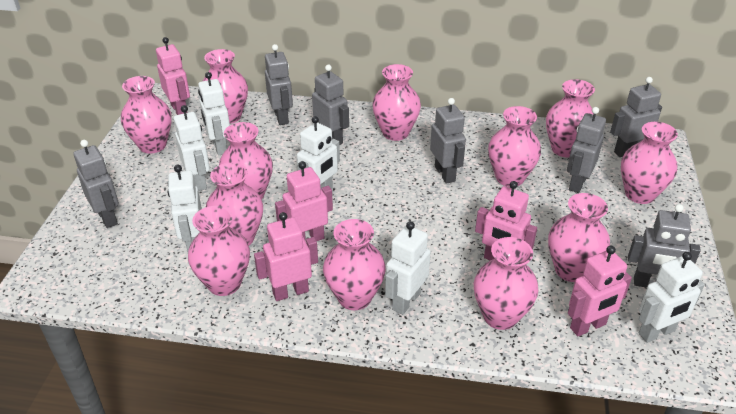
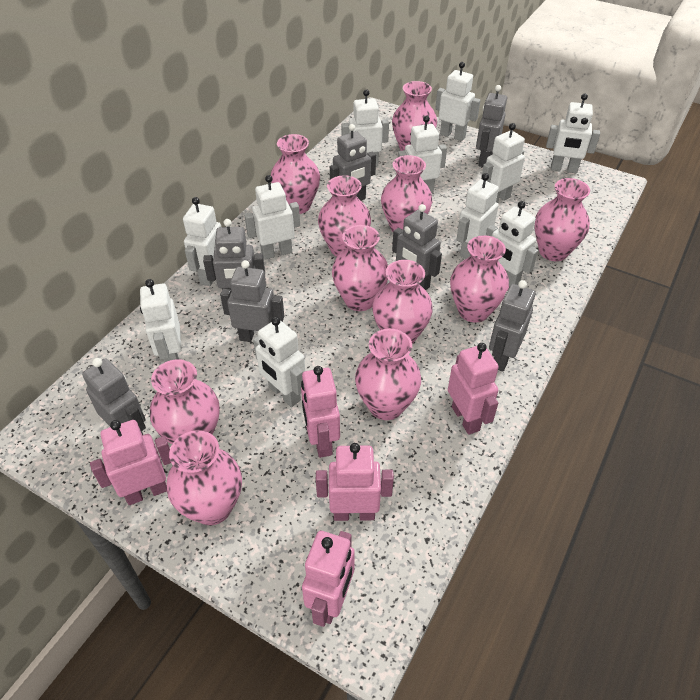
pink vase: 12 -> 11
white robot: 6 -> 11

